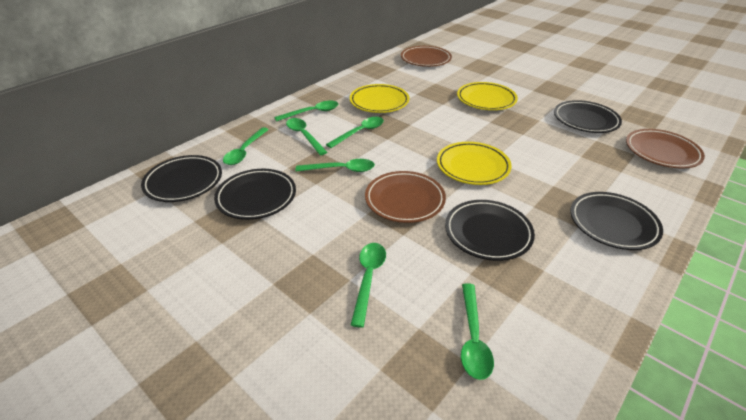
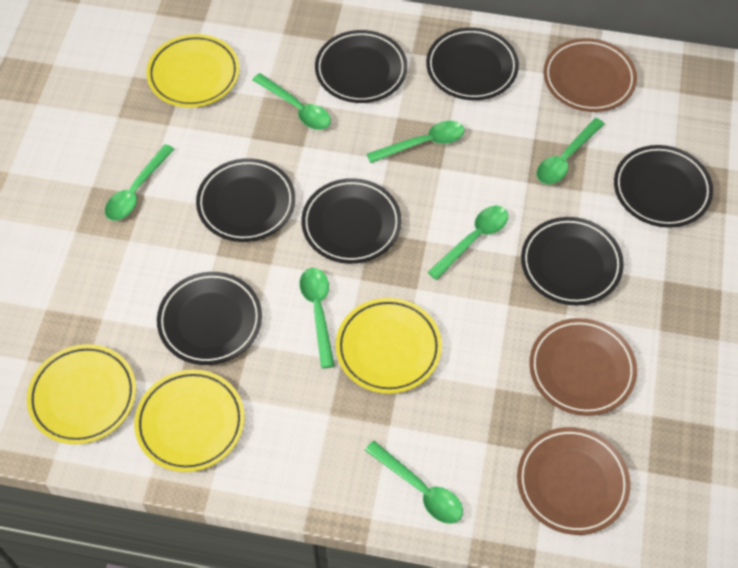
black plate: 5 -> 7
yellow plate: 3 -> 4

